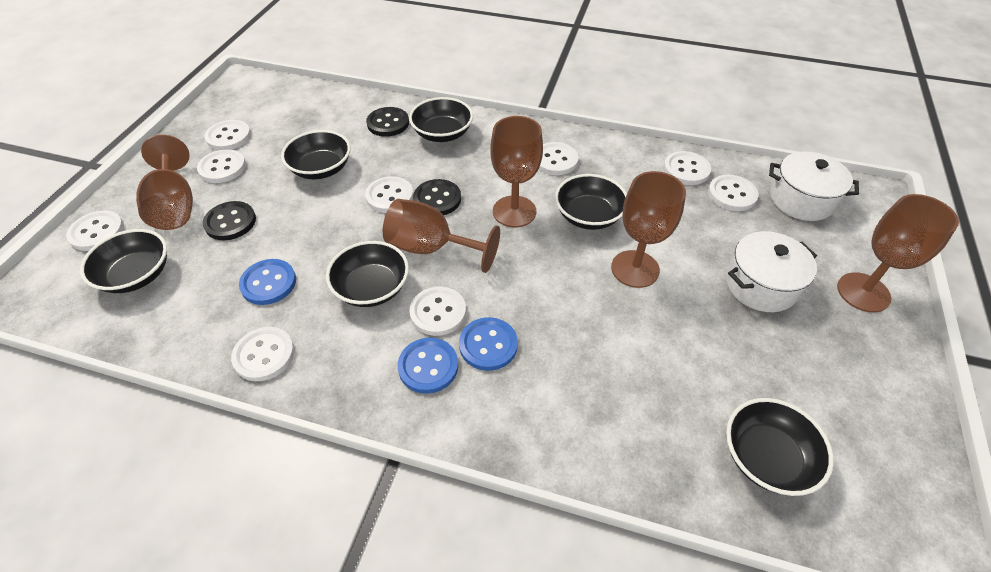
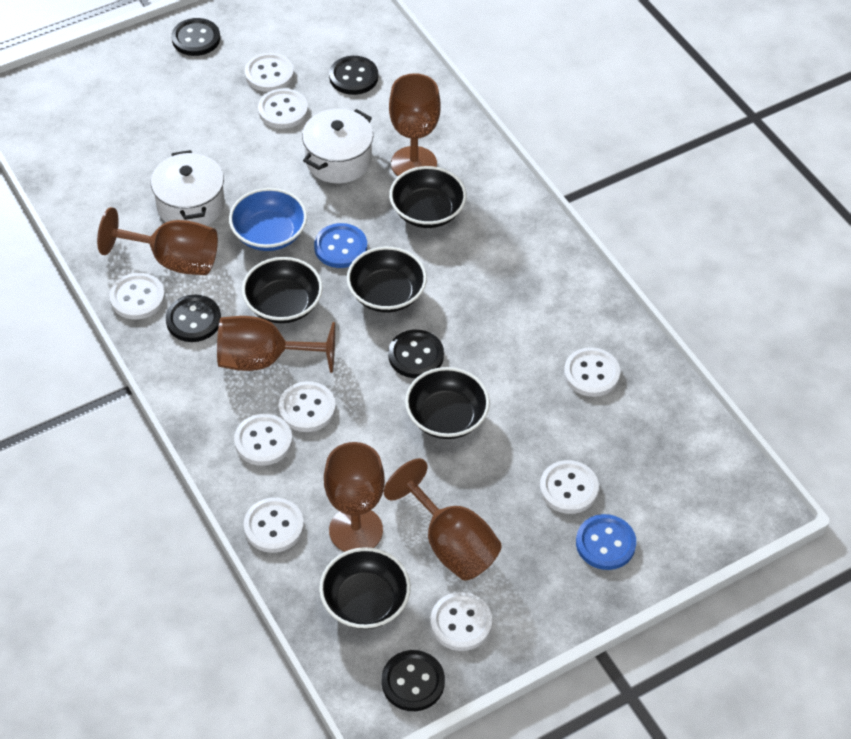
black bowl: 6 -> 5
black button: 3 -> 5
blue bowl: 0 -> 1
blue button: 3 -> 2

